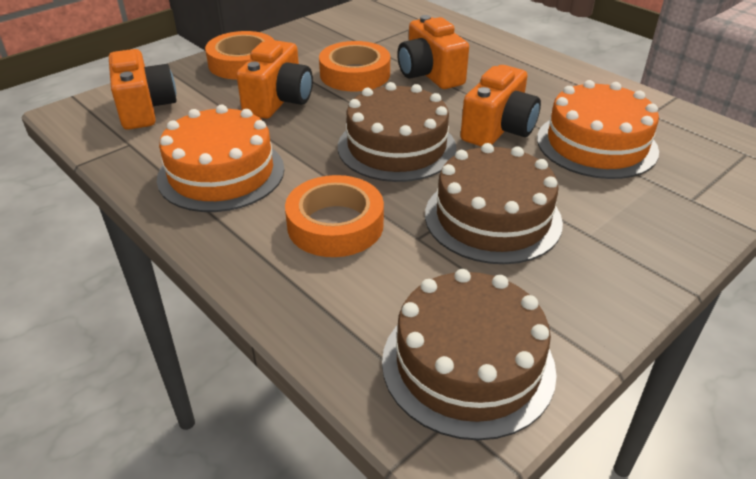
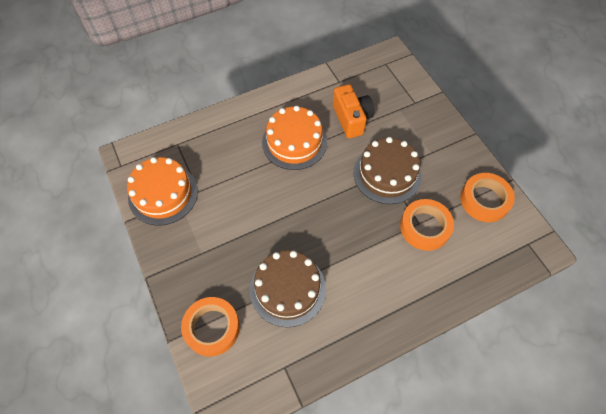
brown cake: 3 -> 2
orange camera: 4 -> 1

